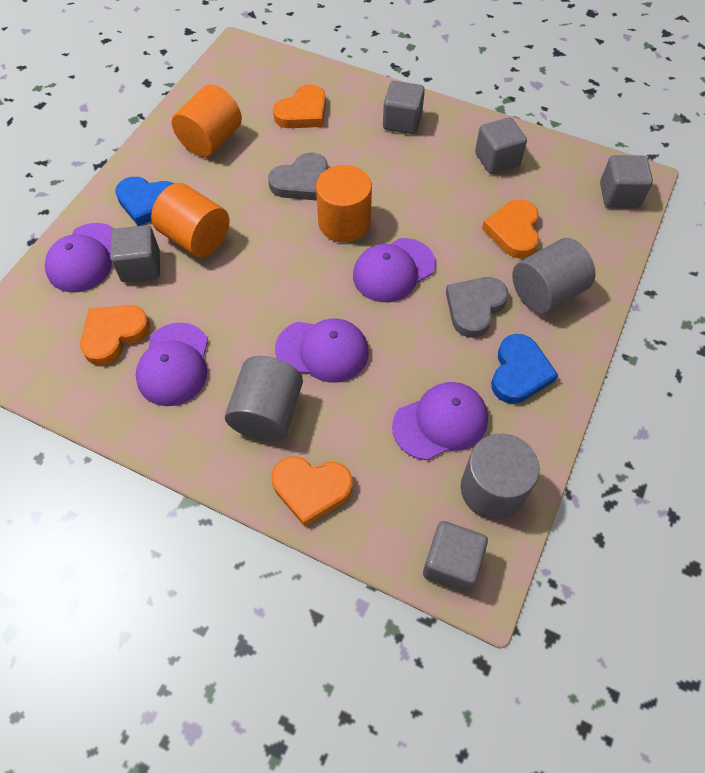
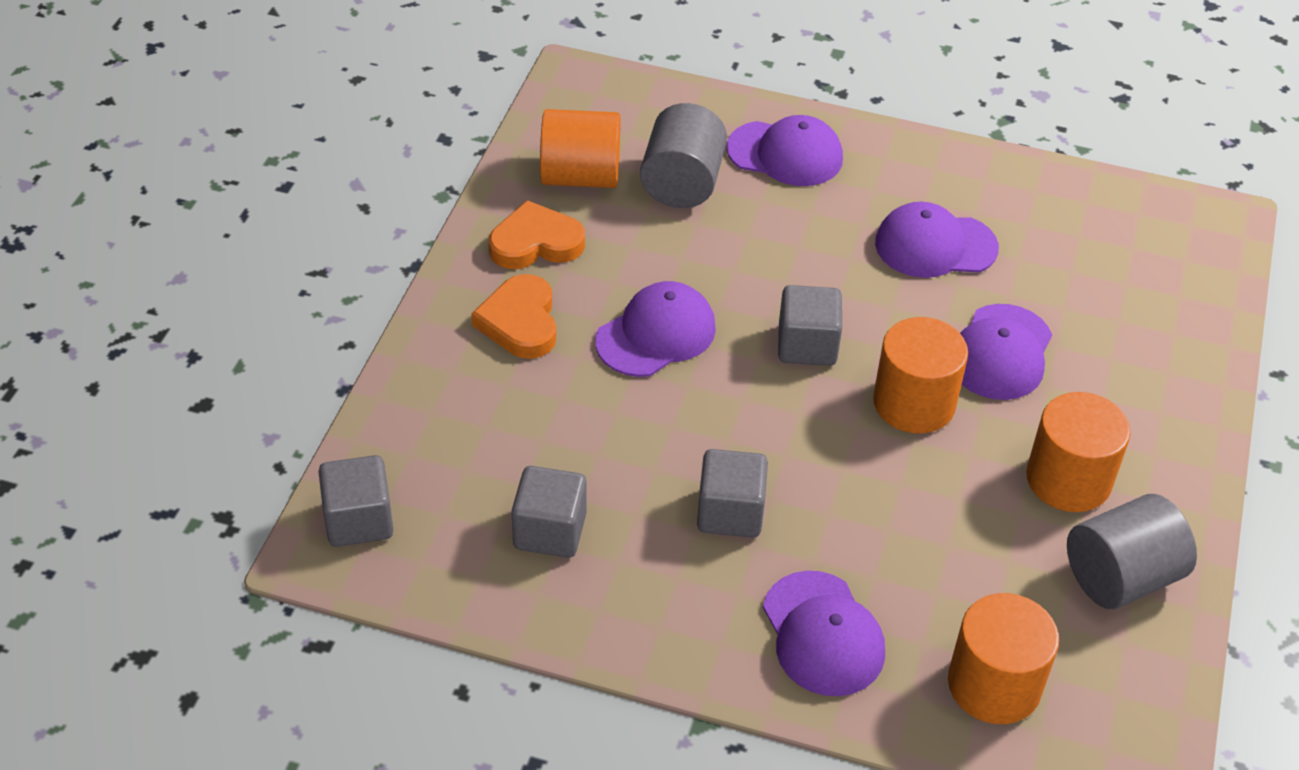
blue heart: 2 -> 0
grey cube: 5 -> 4
grey cylinder: 3 -> 2
grey heart: 2 -> 0
orange cylinder: 3 -> 4
orange heart: 4 -> 2

